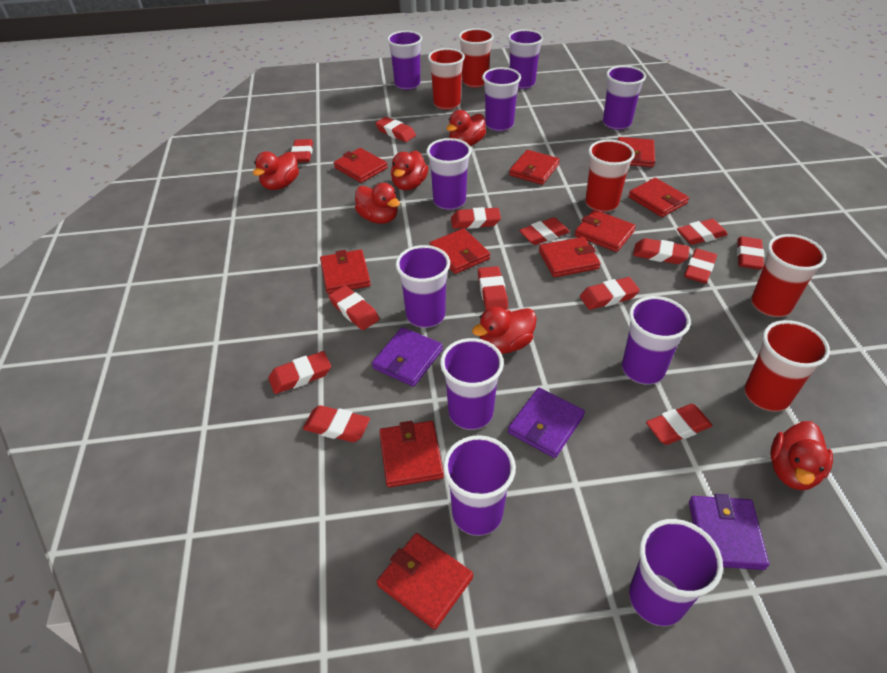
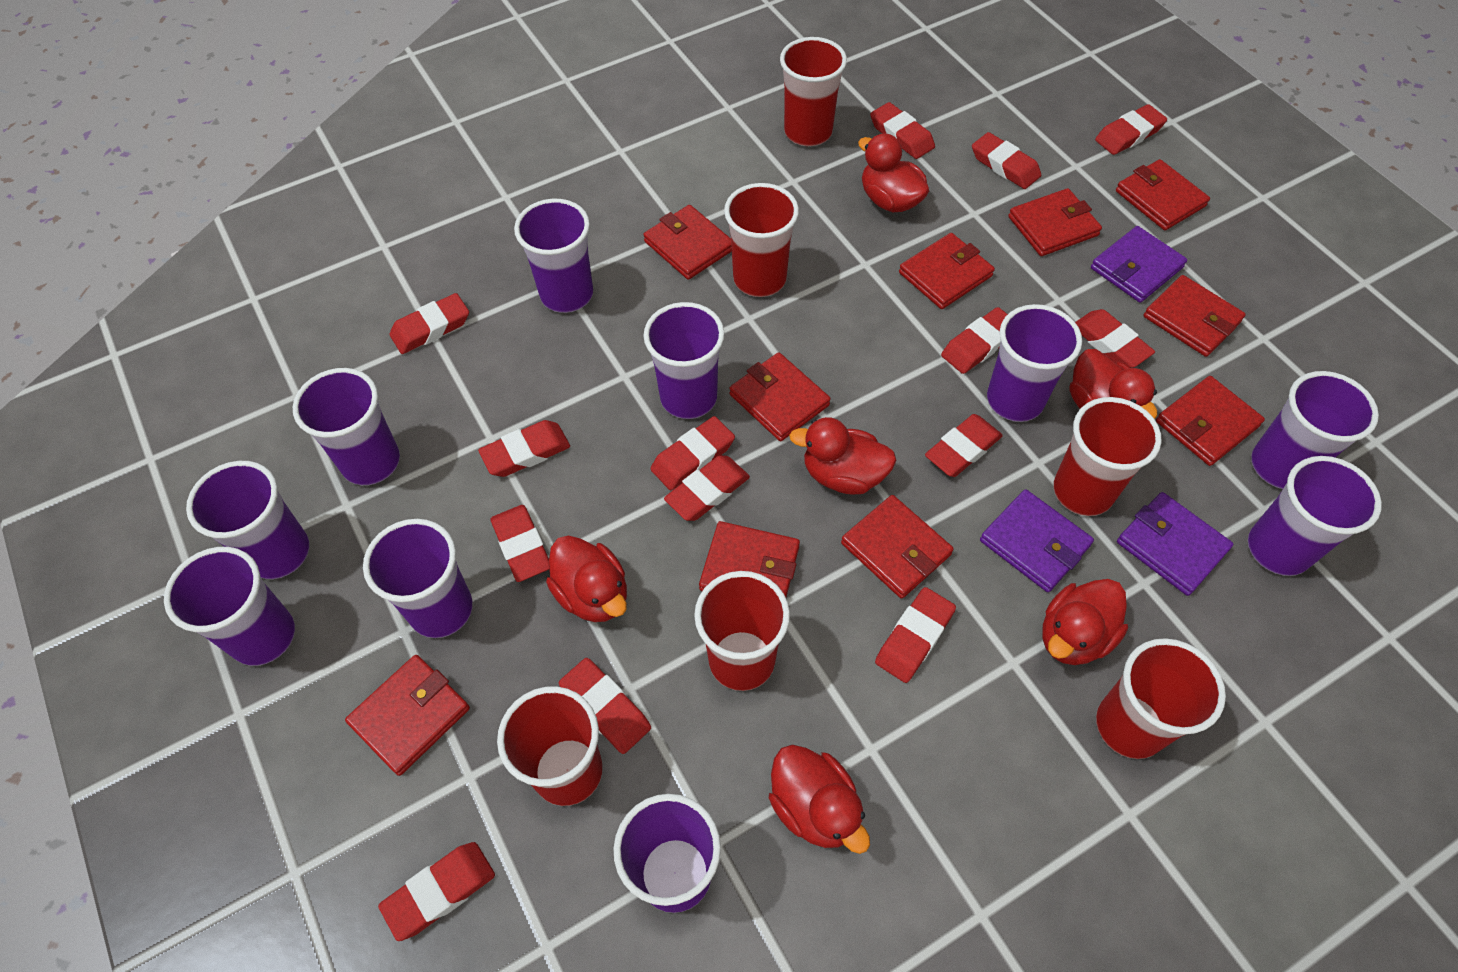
red cup: 5 -> 6

